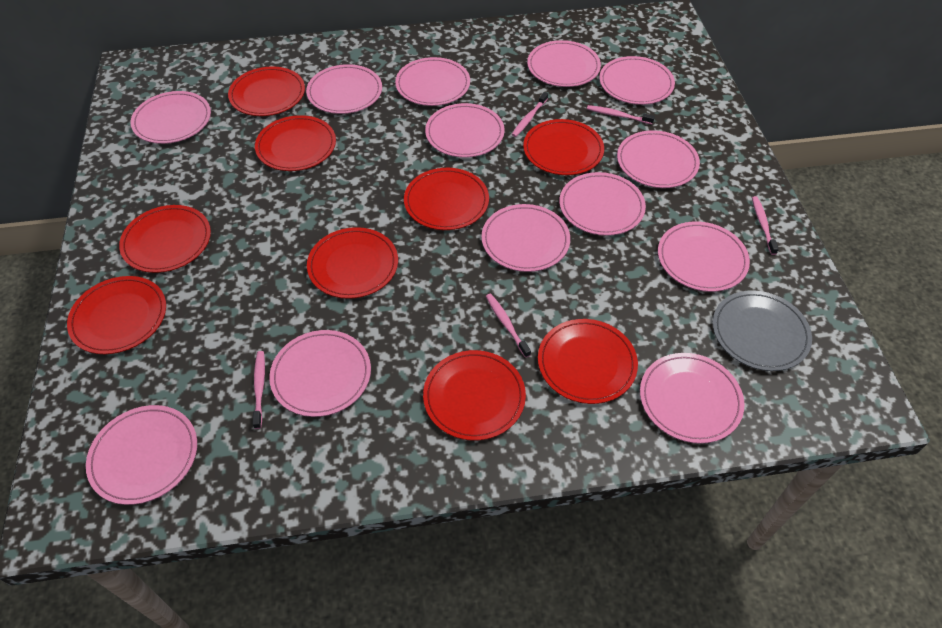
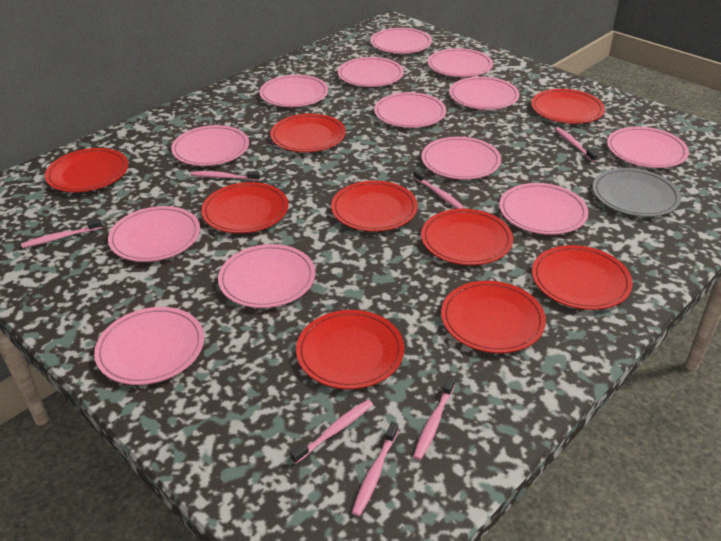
pink toothbrush: 5 -> 7

